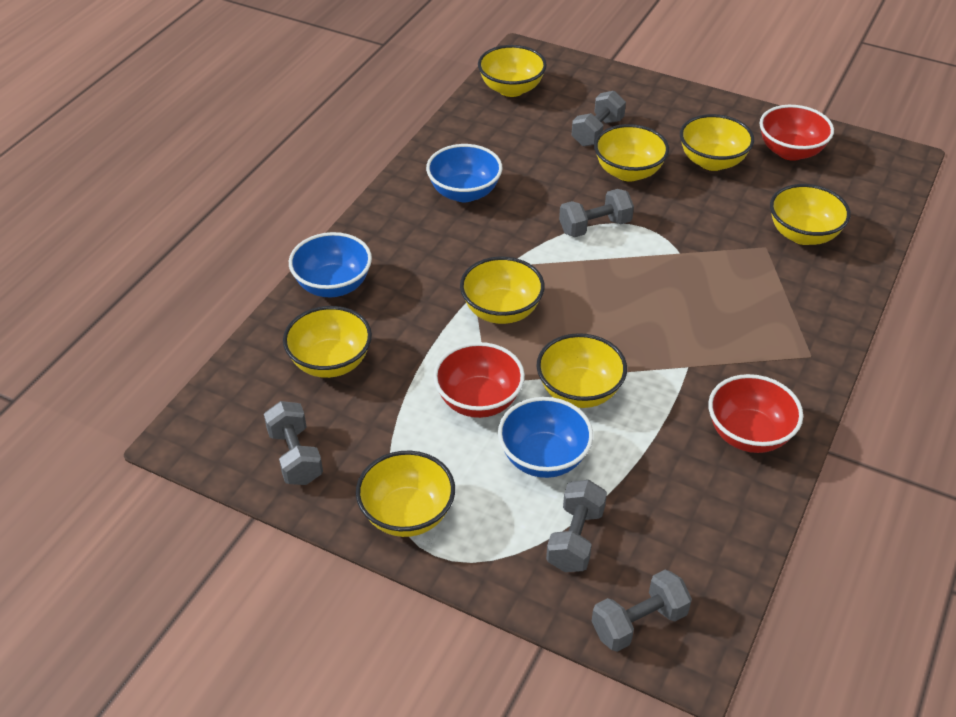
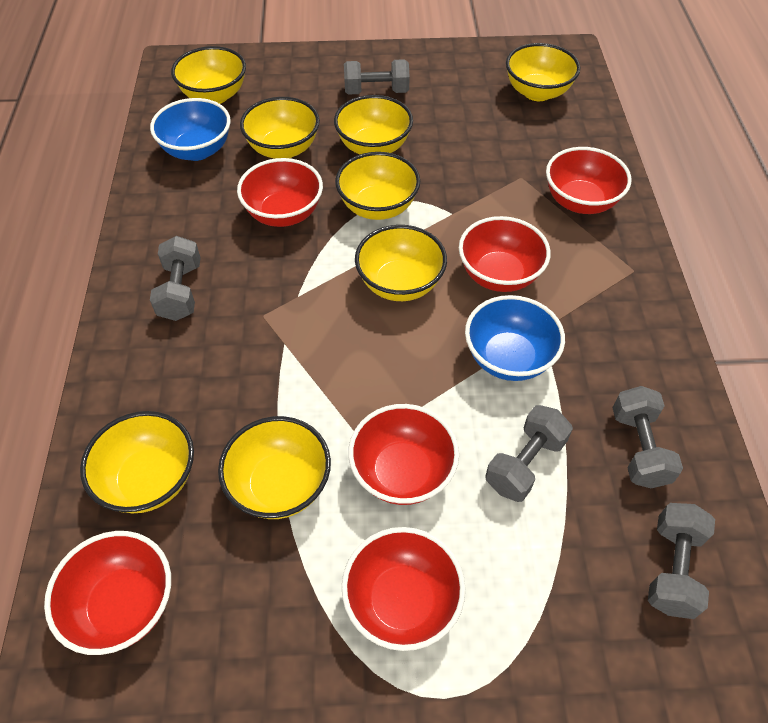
blue bowl: 3 -> 2
red bowl: 3 -> 6

